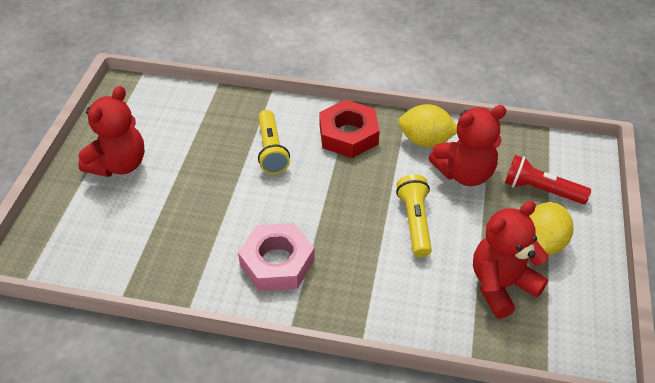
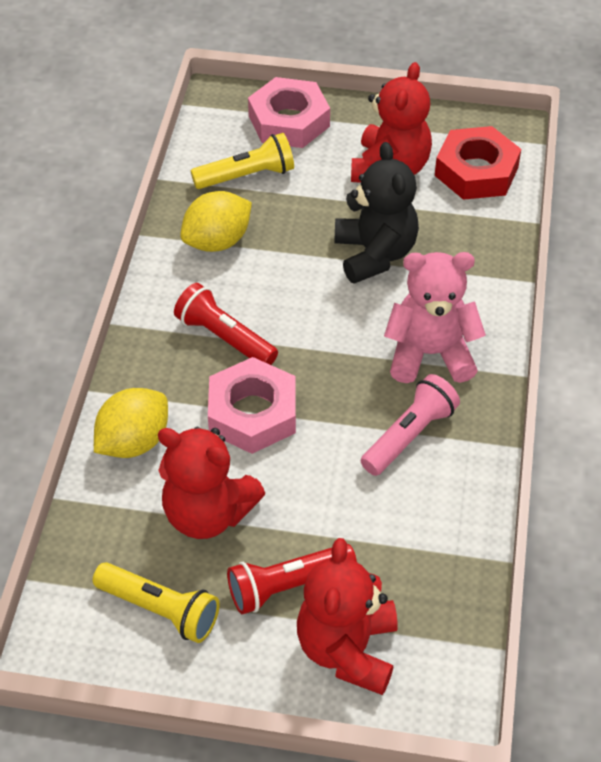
black teddy bear: 0 -> 1
pink flashlight: 0 -> 1
pink nut: 1 -> 2
pink teddy bear: 0 -> 1
red flashlight: 1 -> 2

